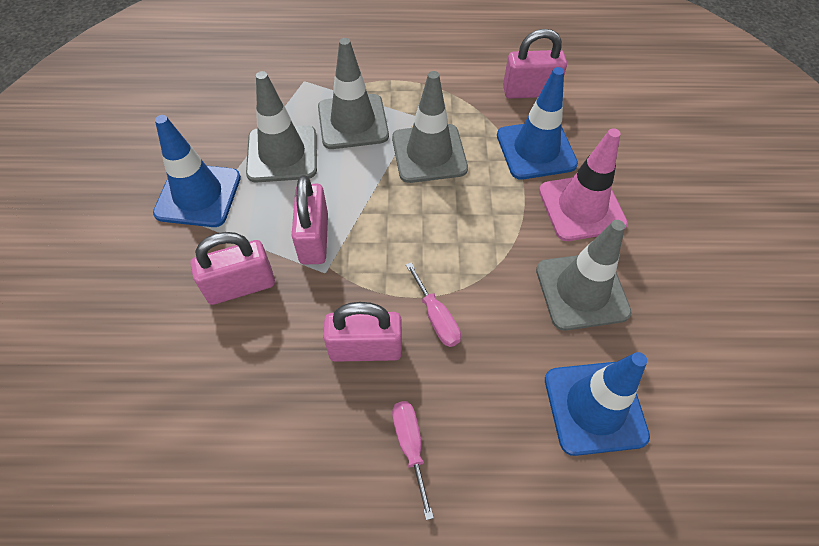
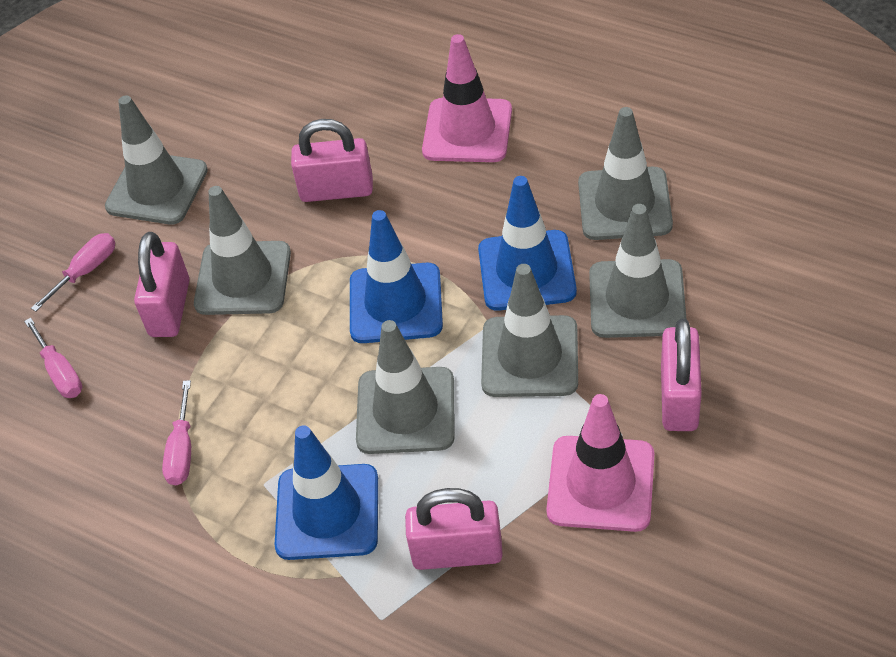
grey traffic cone: 4 -> 6
pink screwdriver: 2 -> 3
pink traffic cone: 1 -> 2

